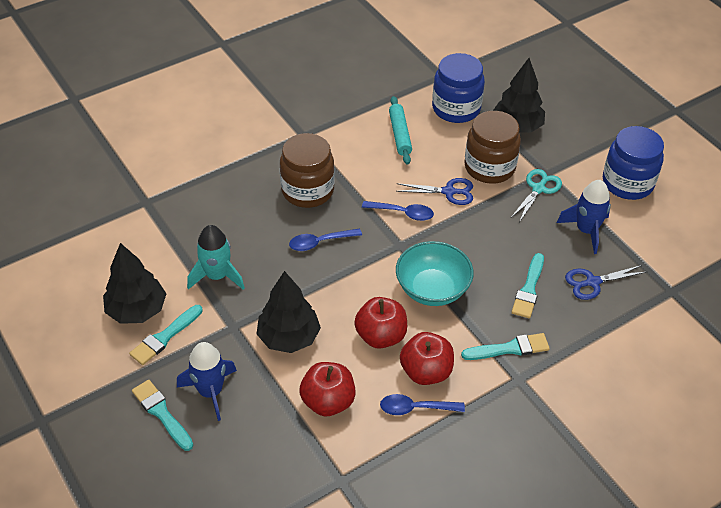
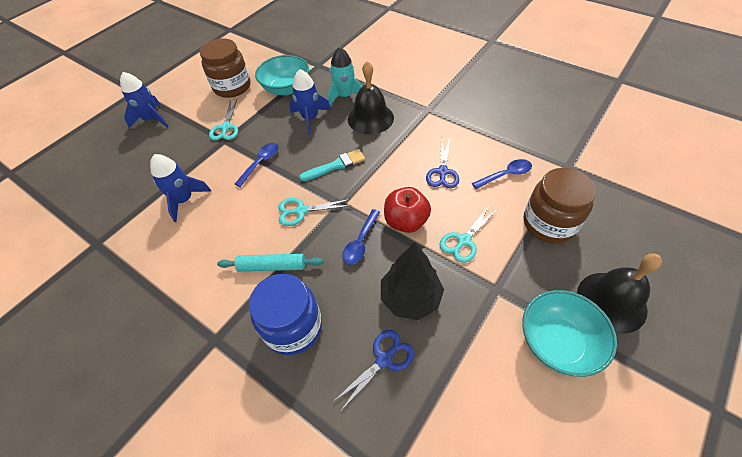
black bell: 0 -> 2
black tree: 3 -> 1
blue jar: 2 -> 1
blue rocket: 2 -> 3
red apple: 3 -> 1
turquoise bowl: 1 -> 2
turquoise brush: 4 -> 1
turquoise scissors: 1 -> 3

